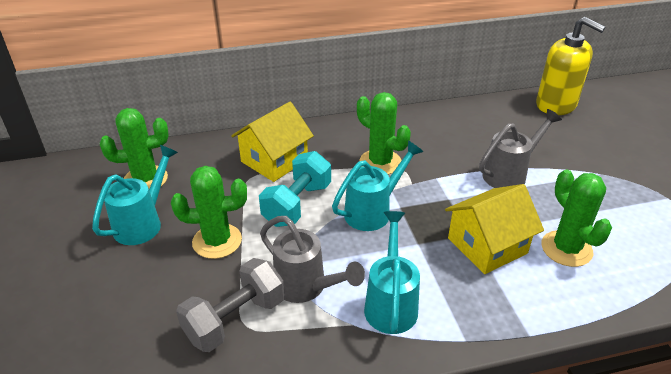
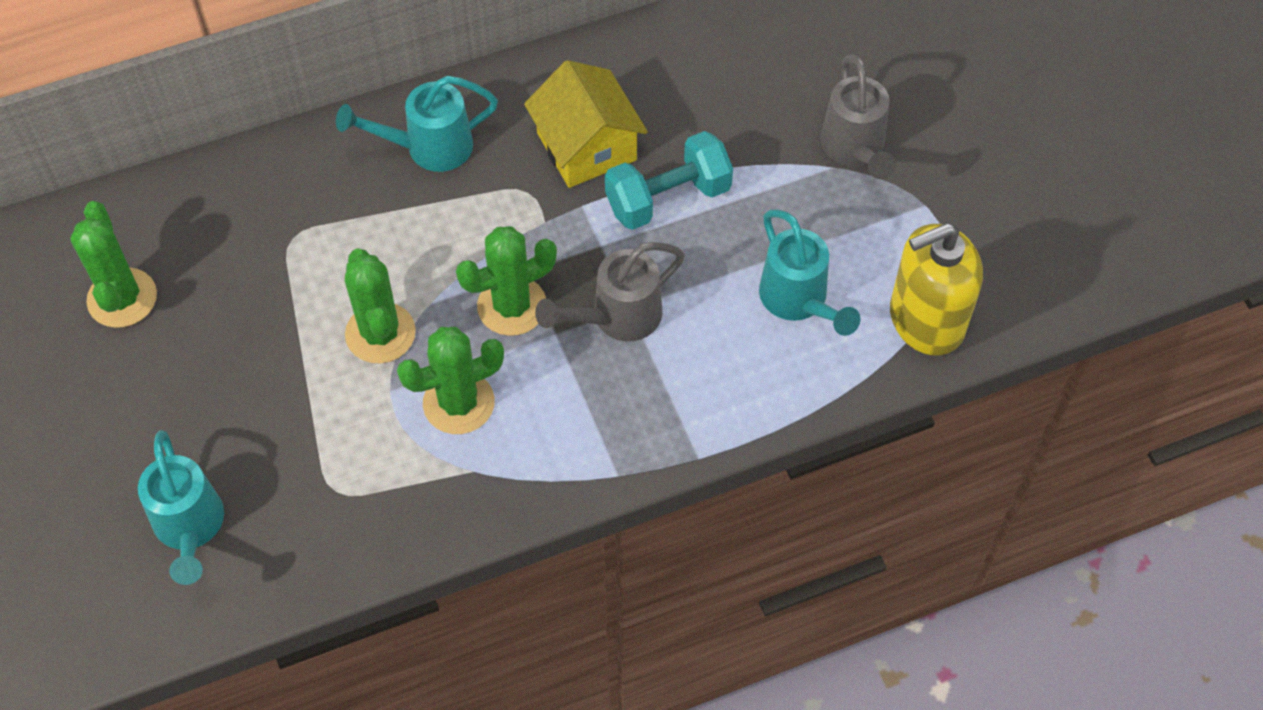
grey dumbbell: 1 -> 0
yellow house: 2 -> 1

